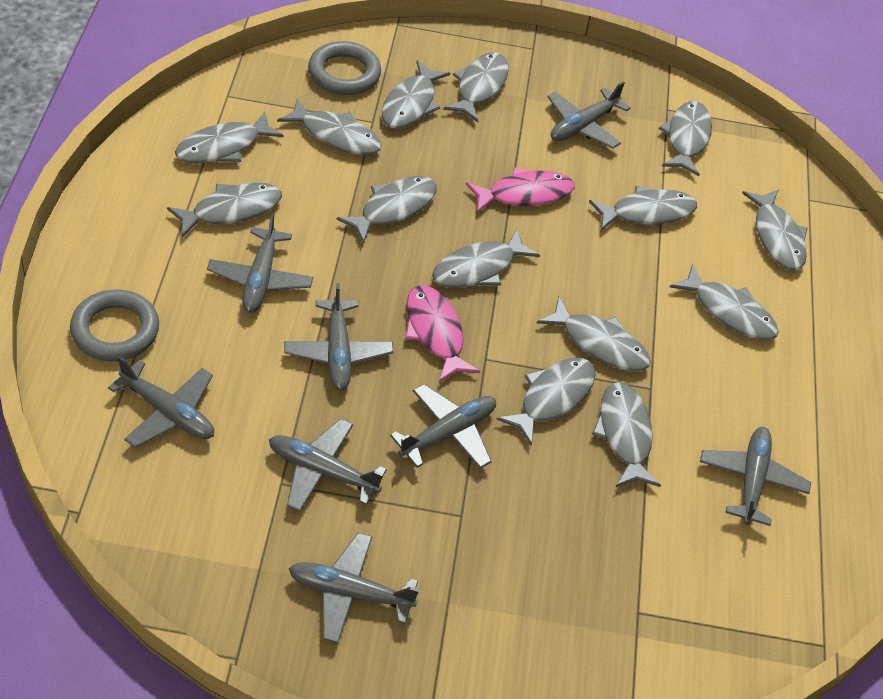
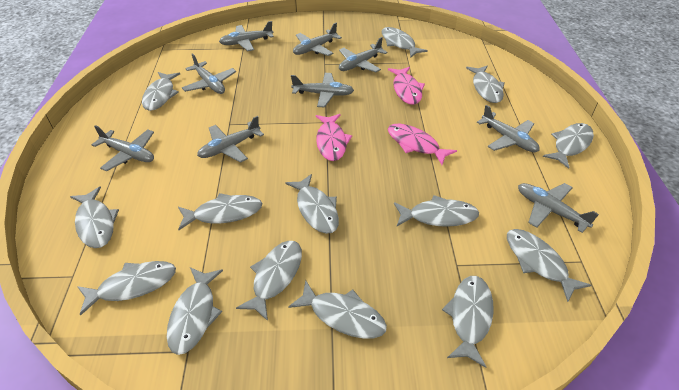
grey plane: 8 -> 9
grey ring: 2 -> 0
pink fish: 2 -> 3

